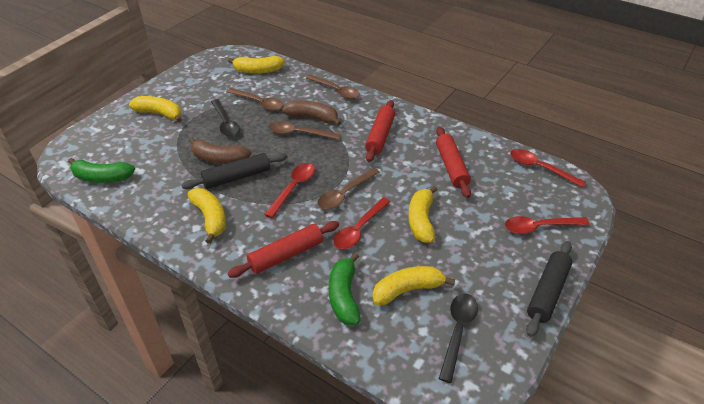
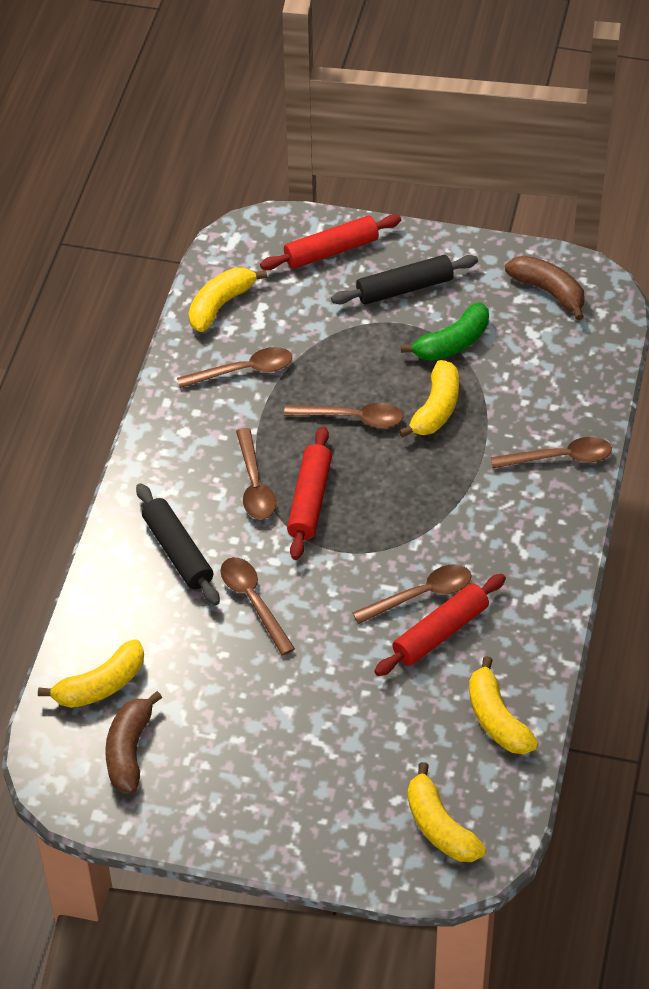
black spoon: 2 -> 0
brown spoon: 4 -> 6
green banana: 2 -> 1
red spoon: 4 -> 0

